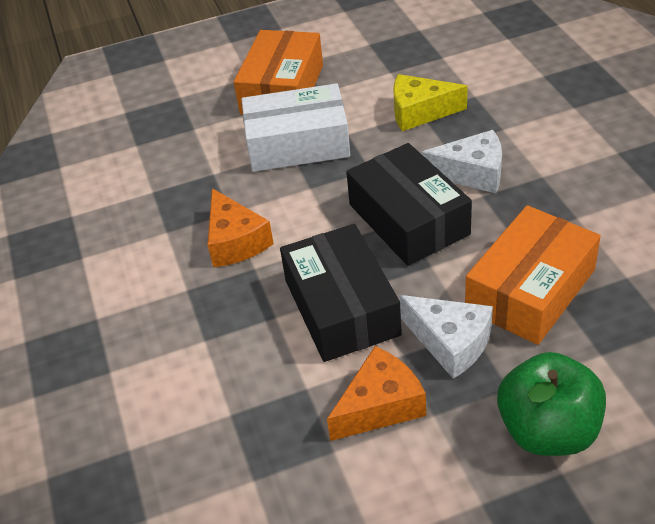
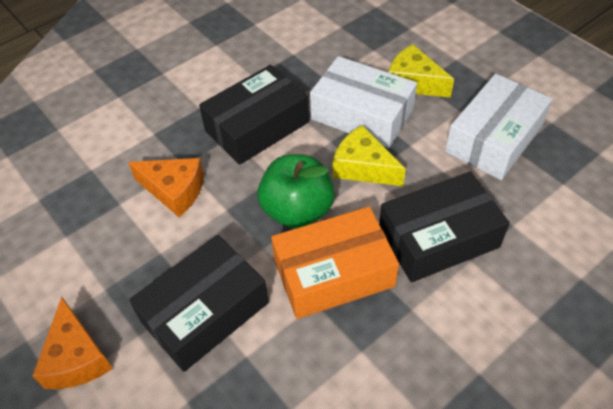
black box: 2 -> 3
orange box: 2 -> 1
white box: 1 -> 2
white cheese: 2 -> 0
yellow cheese: 1 -> 2

